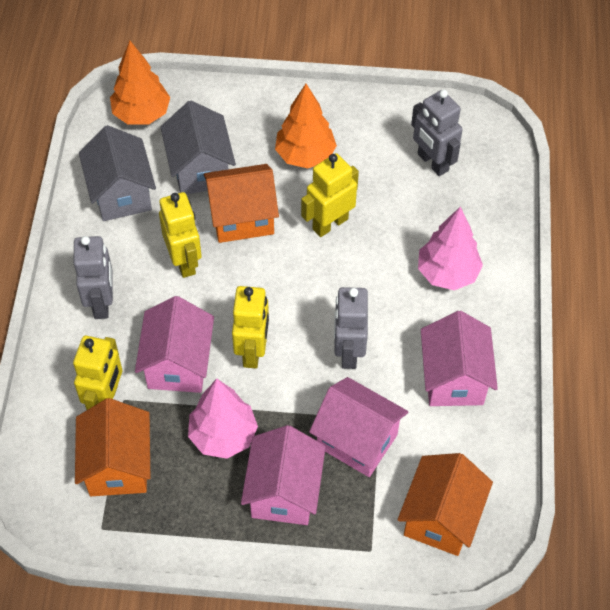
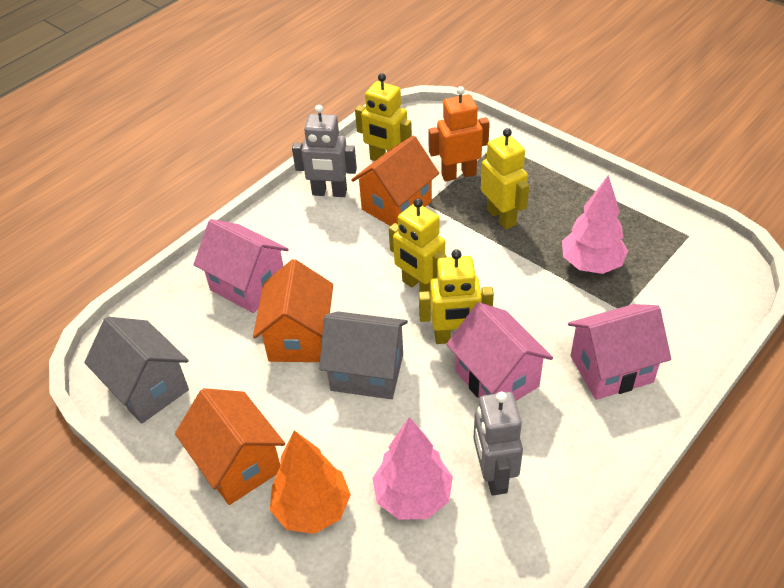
grey robot: 3 -> 2
orange robot: 0 -> 1
orange tree: 2 -> 1
pink house: 4 -> 3

